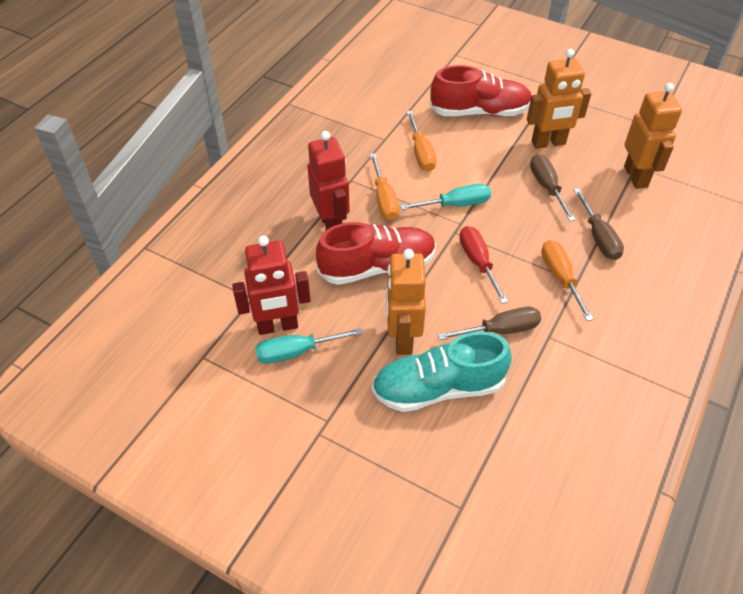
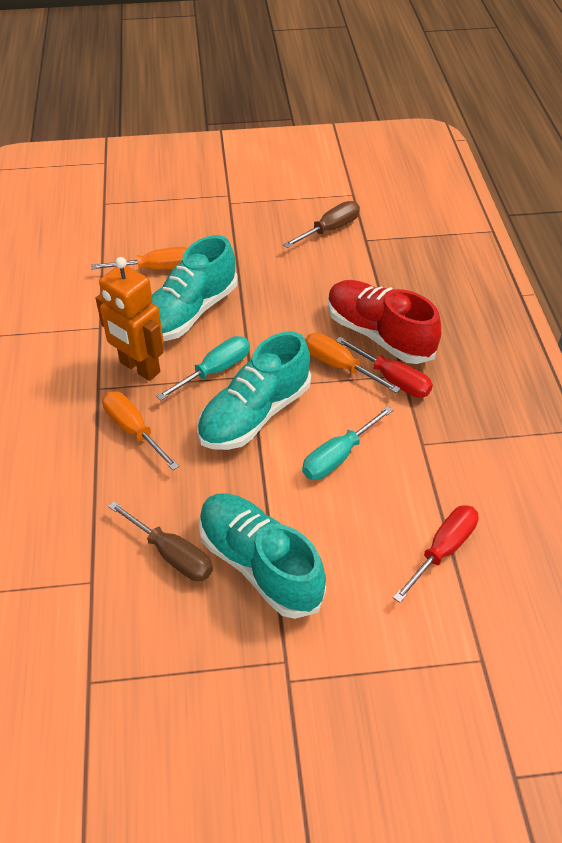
brown screwdriver: 3 -> 2
orange robot: 3 -> 1
red robot: 2 -> 0
red screwdriver: 1 -> 2
red shoe: 2 -> 1
turquoise shoe: 1 -> 3

